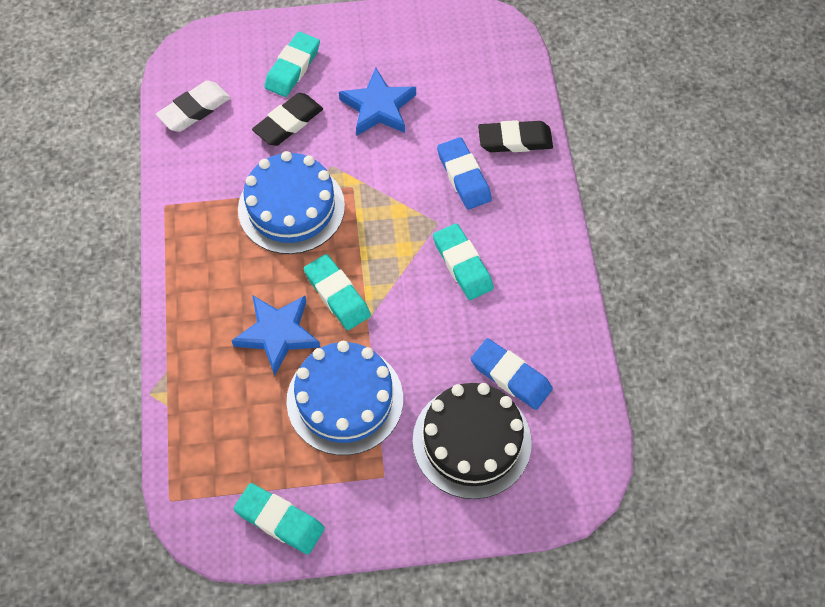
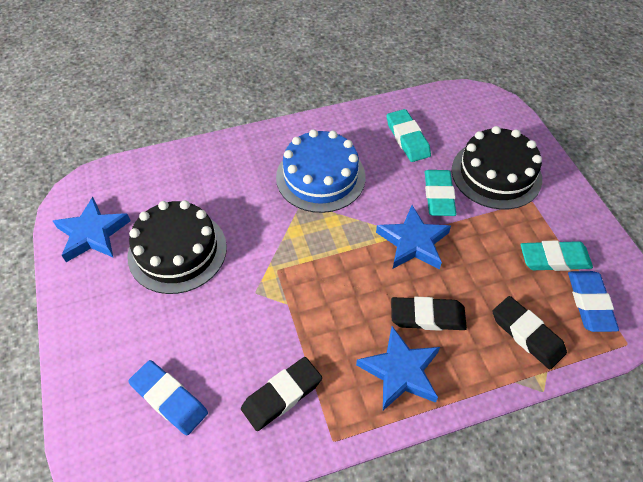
black cake: 1 -> 2
black eraser: 2 -> 3
blue cake: 2 -> 1
blue star: 2 -> 3
turquoise eraser: 4 -> 3
white eraser: 1 -> 0

